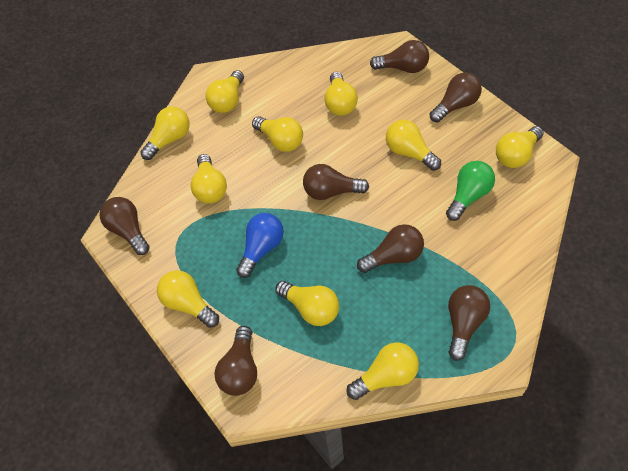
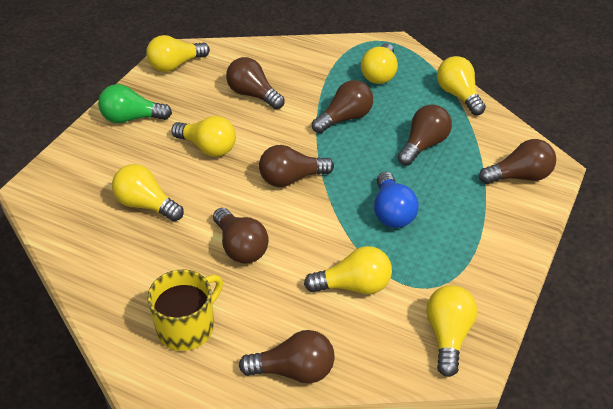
yellow light bulb: 10 -> 7
yellow mug: 0 -> 1

